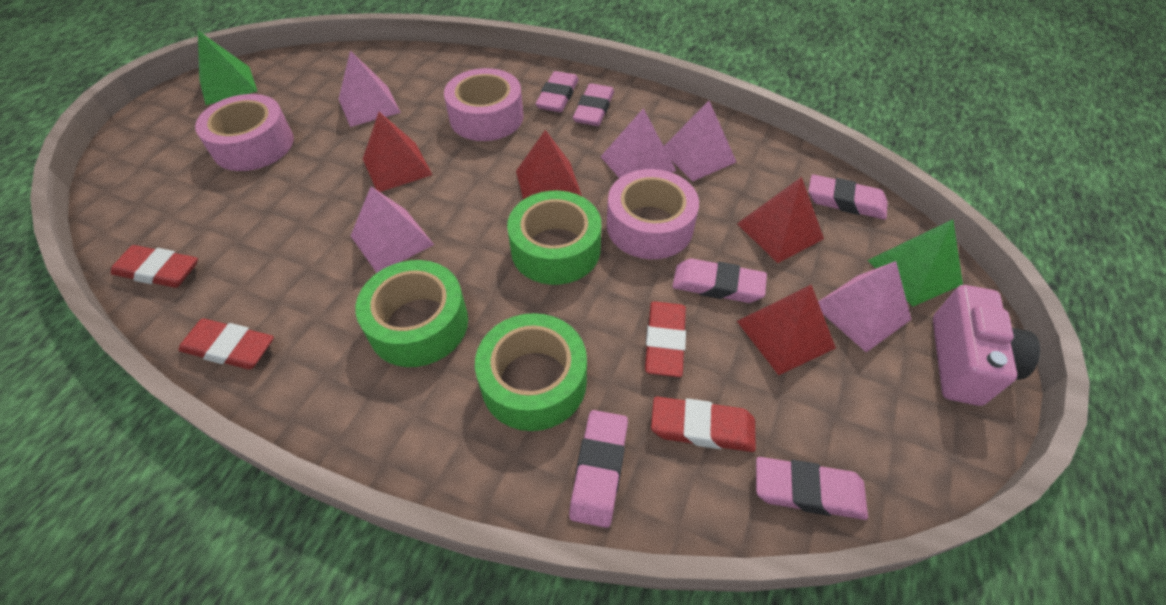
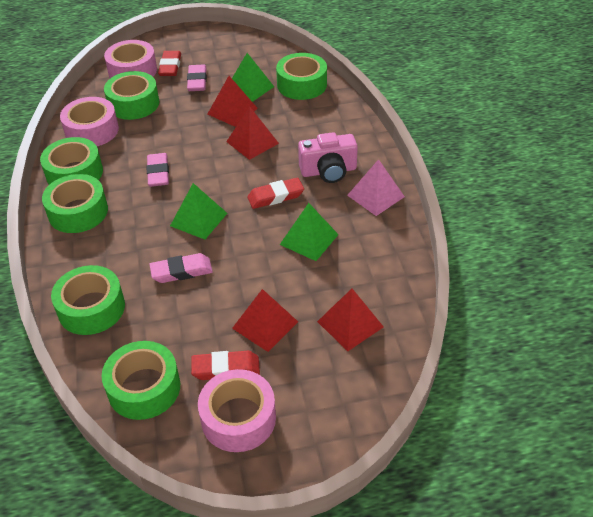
green pyramid: 2 -> 3
green tape: 3 -> 6
pink eraser: 6 -> 3
pink pyramid: 5 -> 1
red eraser: 4 -> 3

